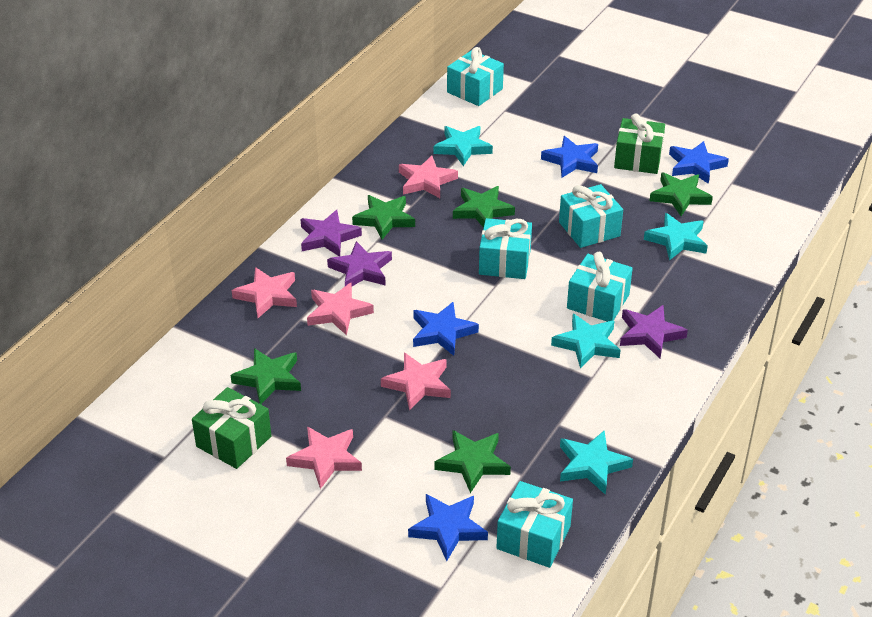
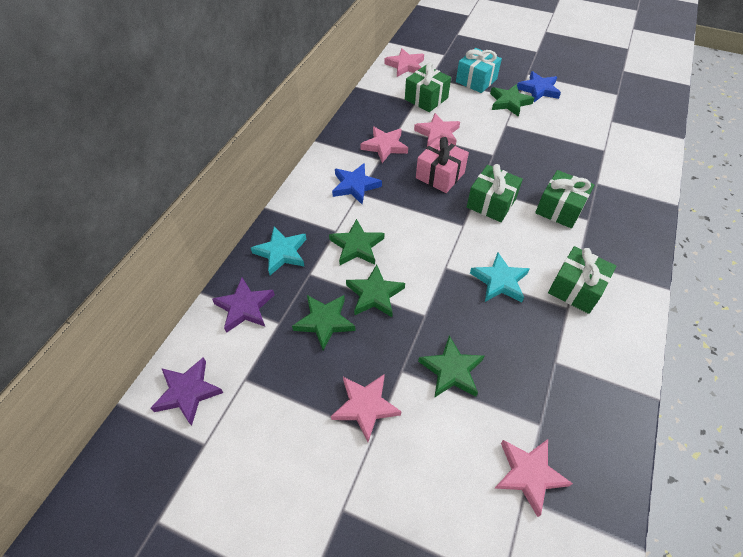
blue star: 4 -> 2
green gift: 2 -> 4
pink gift: 0 -> 1
purple star: 3 -> 2
turquoise gift: 5 -> 1
turquoise star: 4 -> 2

